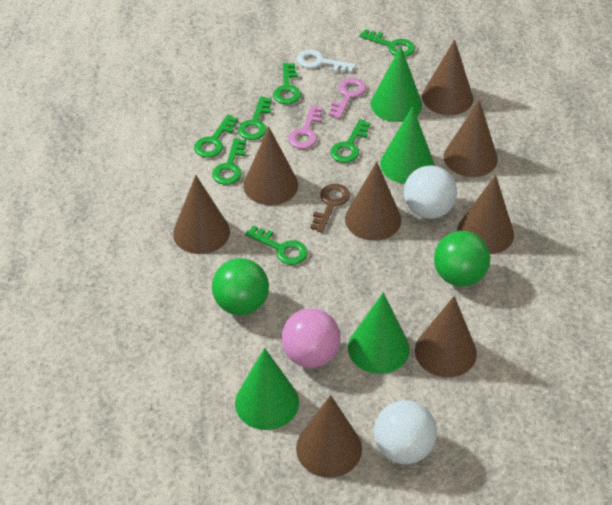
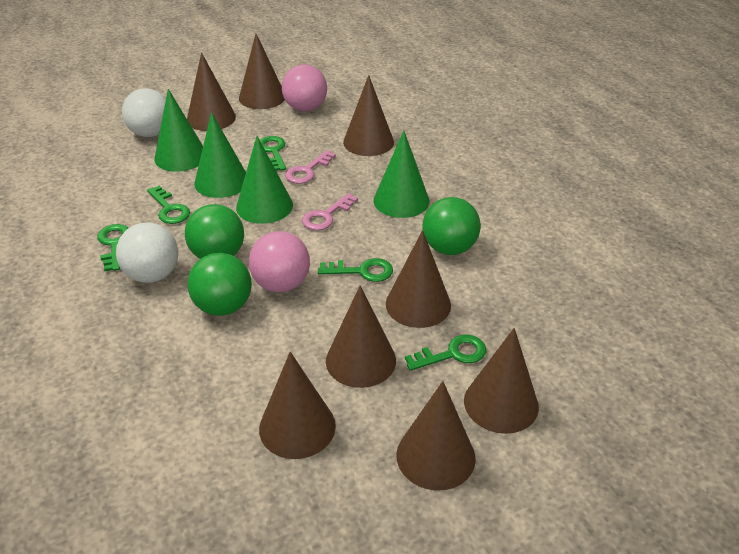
brown key: 1 -> 0
green ball: 2 -> 3
green key: 7 -> 5
pink ball: 1 -> 2
white key: 1 -> 0

